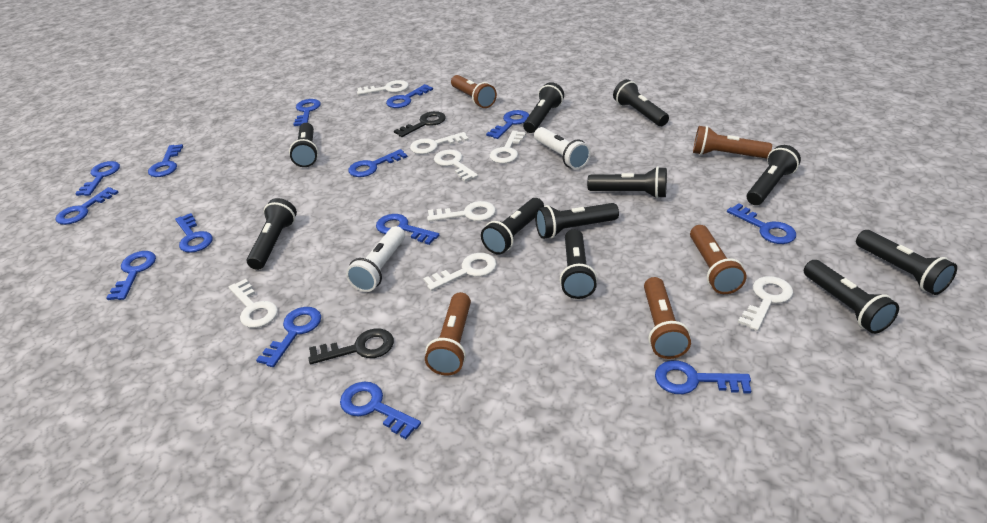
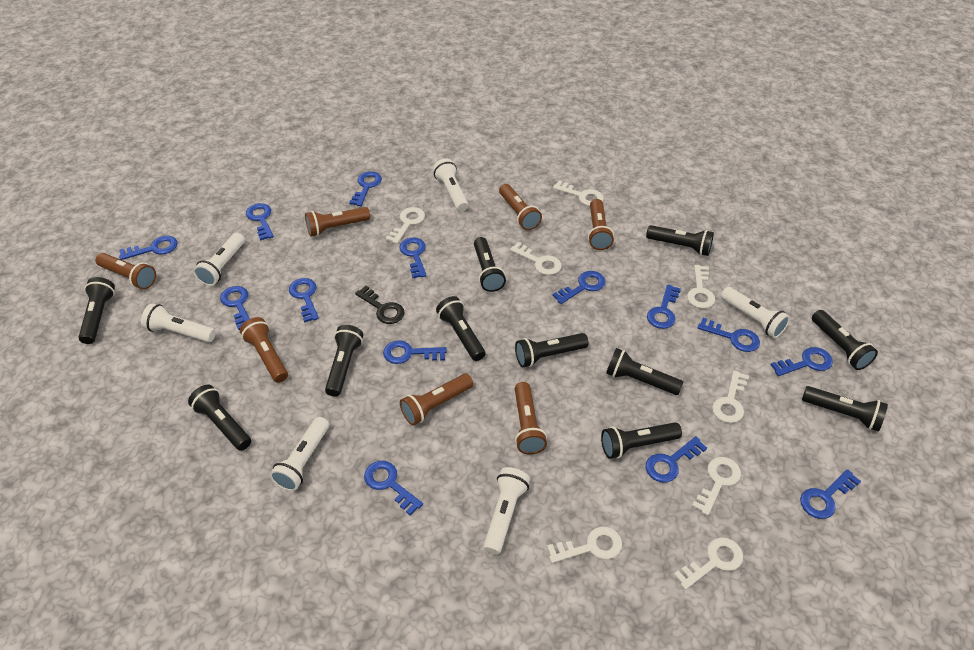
black key: 2 -> 1
brown flashlight: 5 -> 7
white flashlight: 2 -> 6

